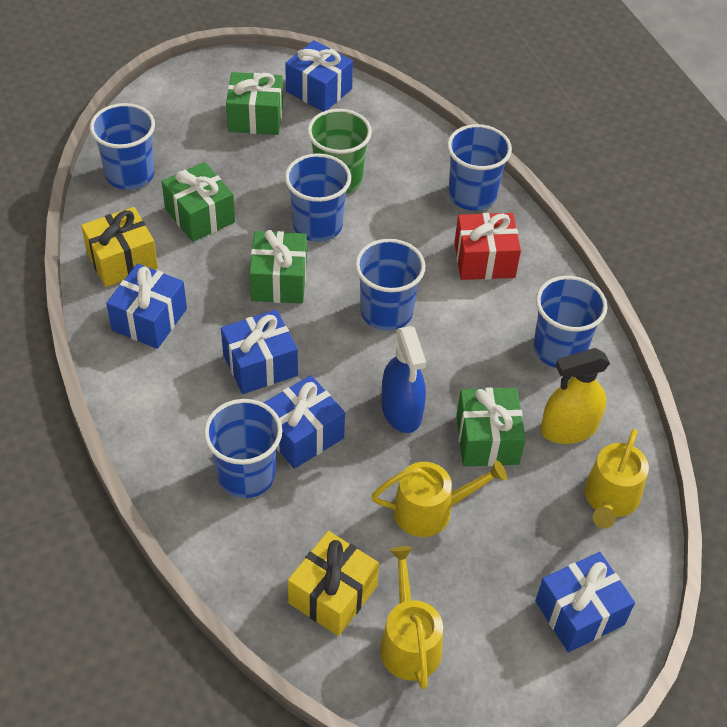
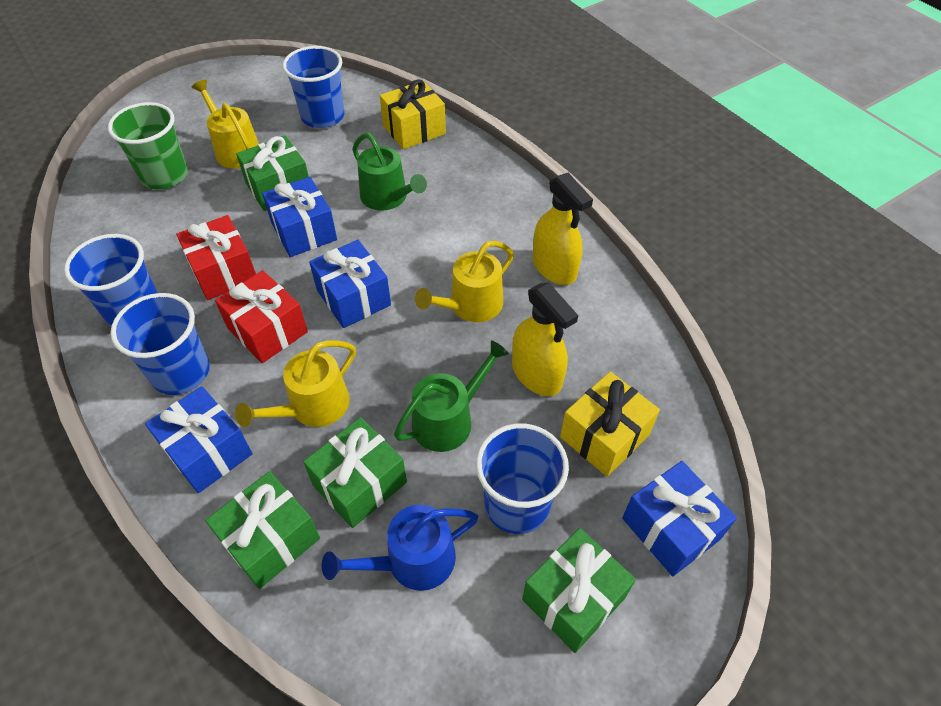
blue cup: 6 -> 4
blue gift: 5 -> 4
blue spray bottle: 1 -> 0
blue watering can: 0 -> 1
green watering can: 0 -> 2
red gift: 1 -> 2
yellow spray bottle: 1 -> 2

